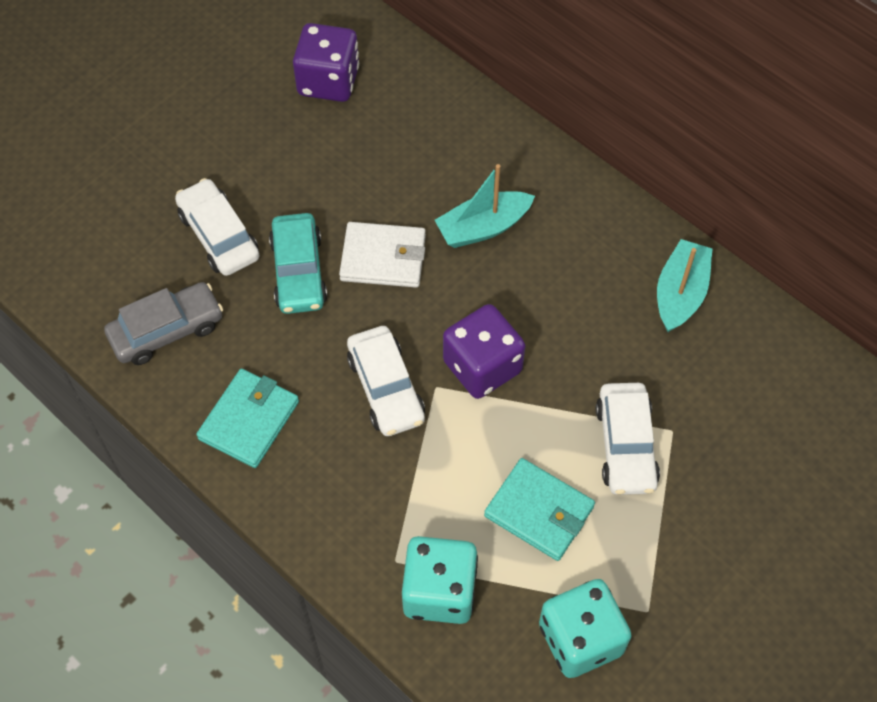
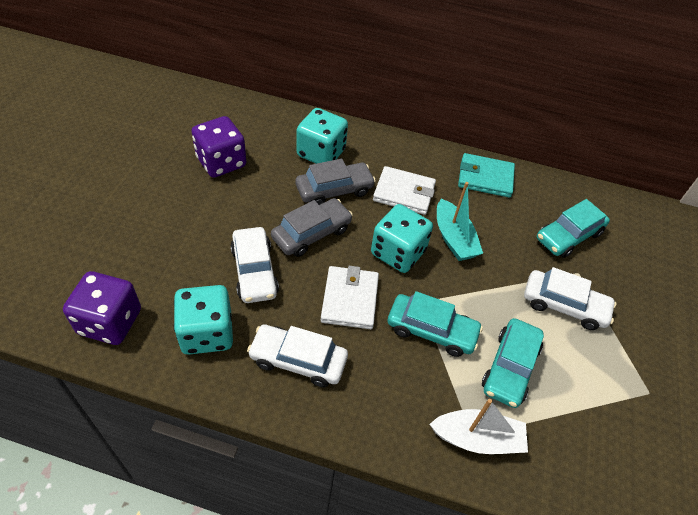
grey car: 1 -> 2
turquoise boat: 2 -> 1
turquoise car: 1 -> 3
turquoise dice: 2 -> 3
turquoise wallet: 2 -> 1
white boat: 0 -> 1
white wallet: 1 -> 2

